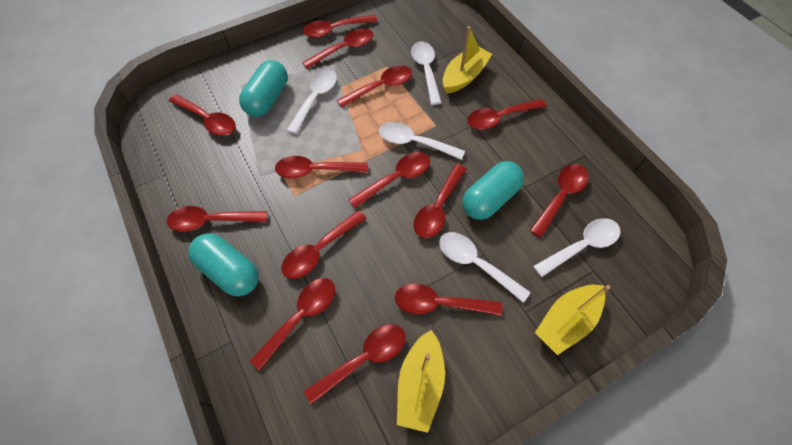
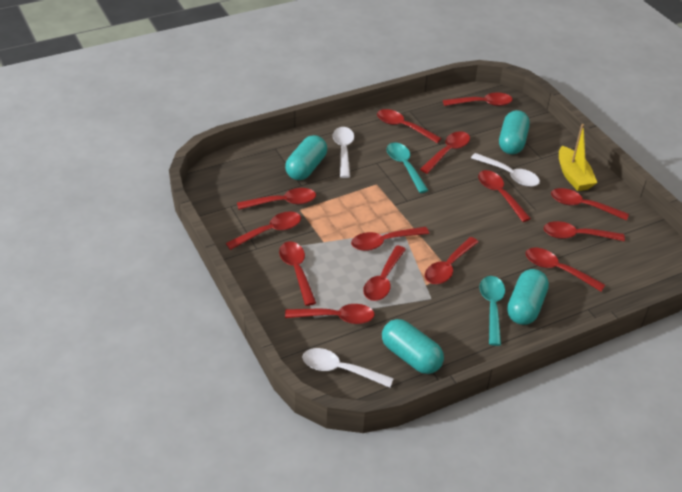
turquoise capsule: 3 -> 4
turquoise spoon: 0 -> 2
white spoon: 5 -> 3
yellow boat: 3 -> 1

